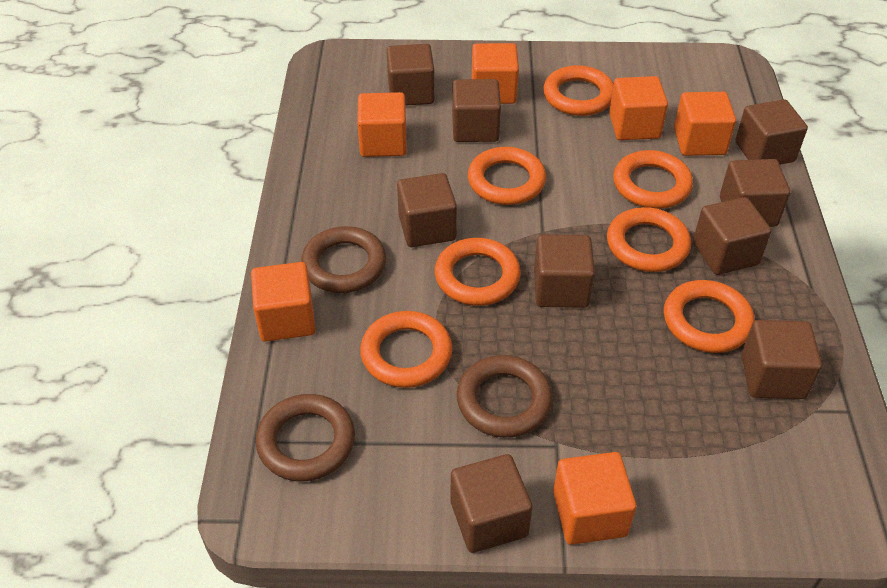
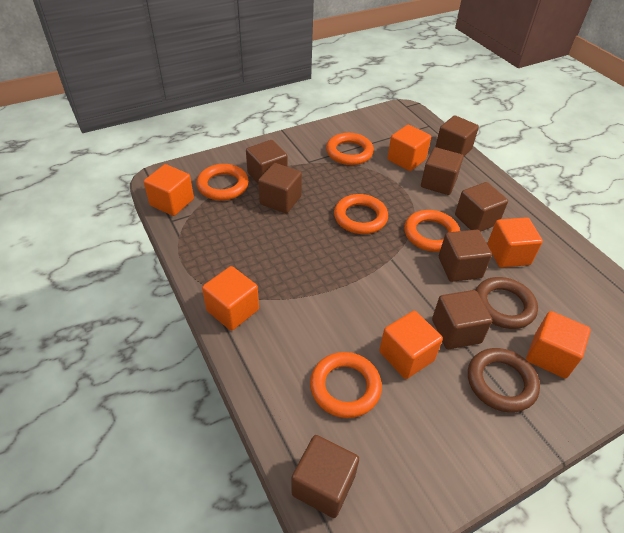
brown cube: 9 -> 8
brown ring: 3 -> 2
orange ring: 7 -> 5

